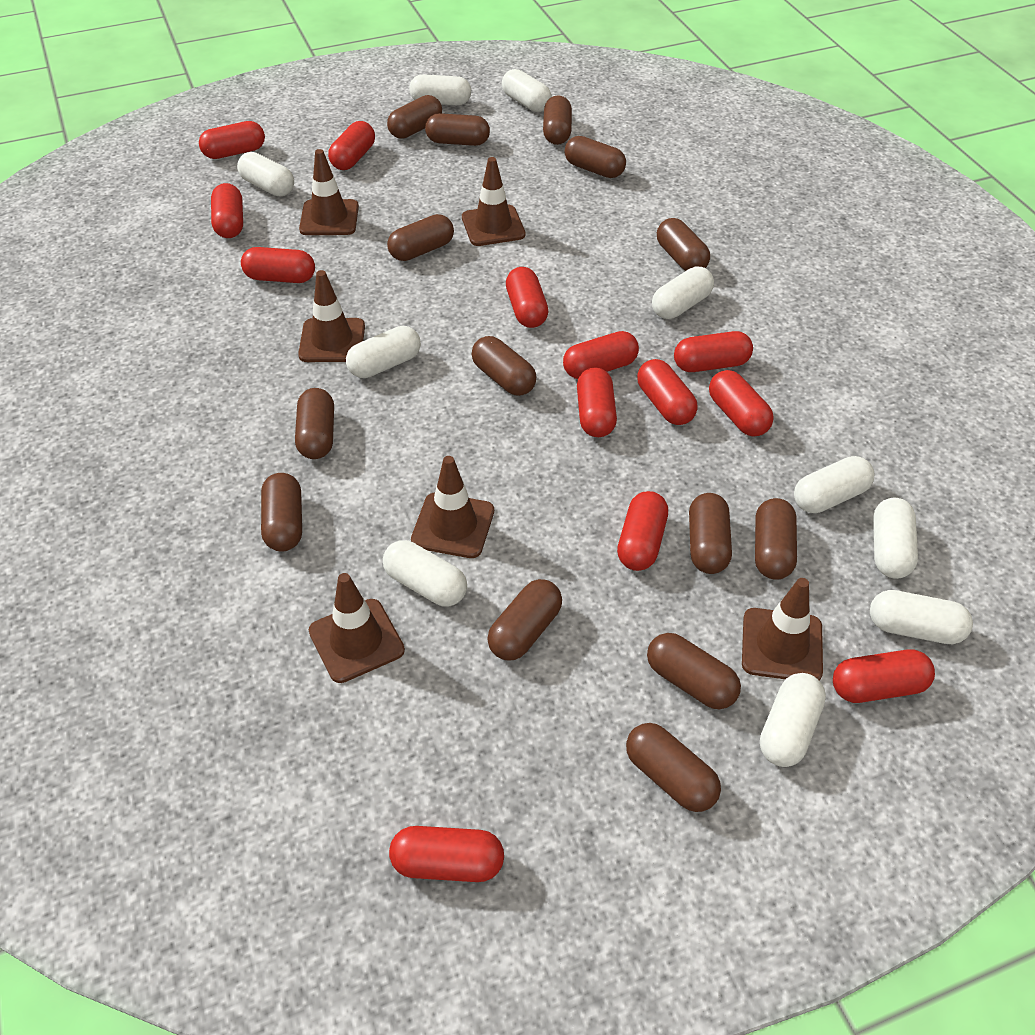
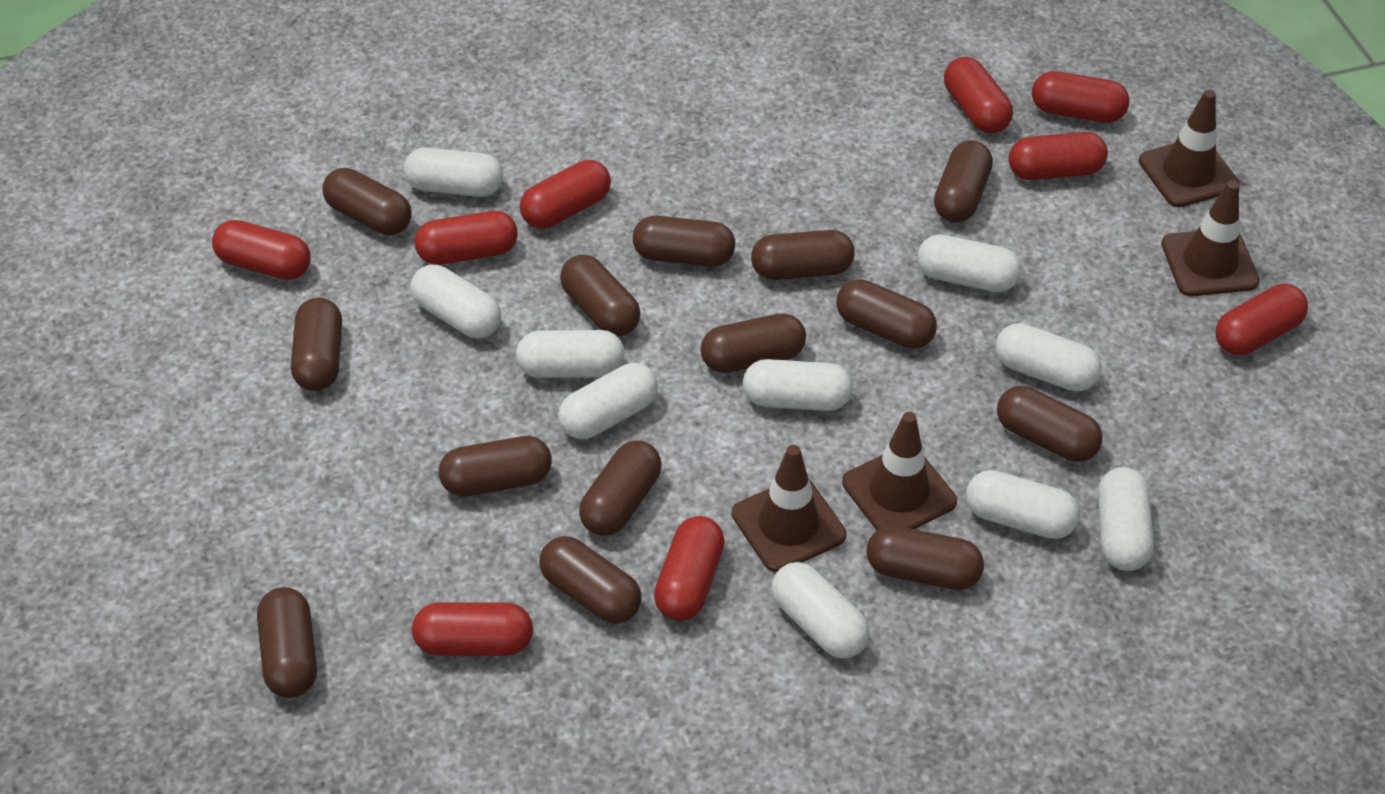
brown traffic cone: 6 -> 4
red capsule: 13 -> 9

